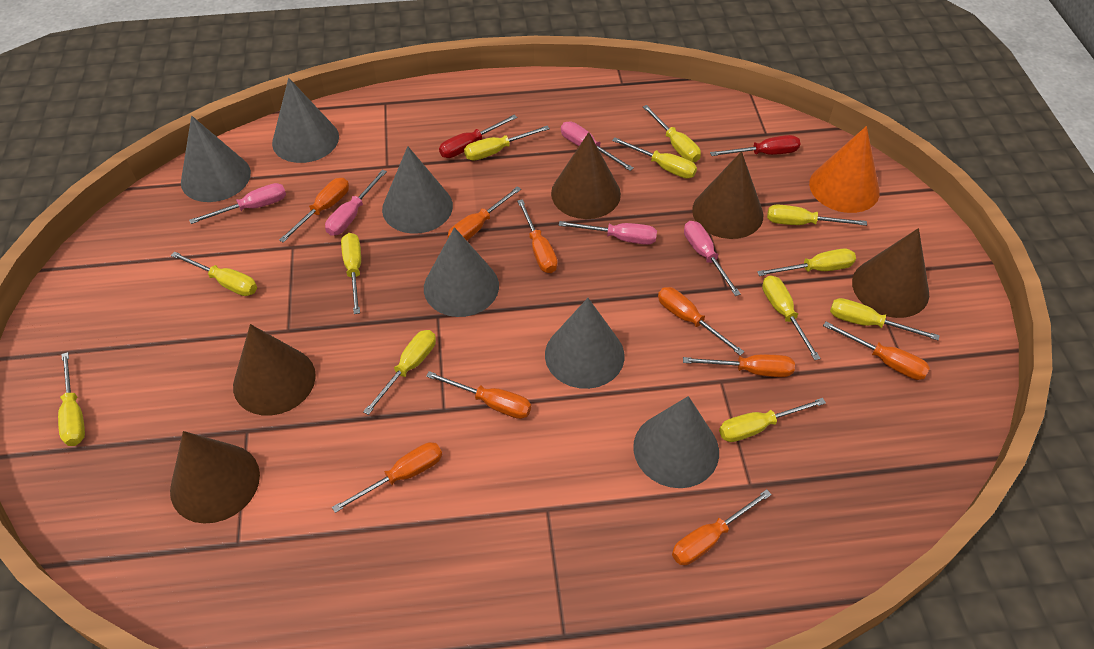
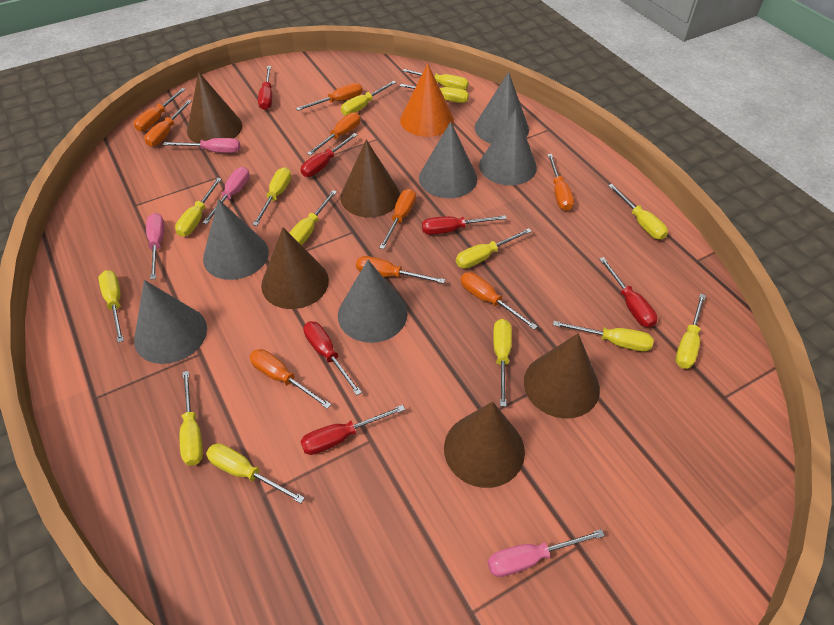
pink screwdriver: 5 -> 4
red screwdriver: 2 -> 6
yellow screwdriver: 12 -> 14

